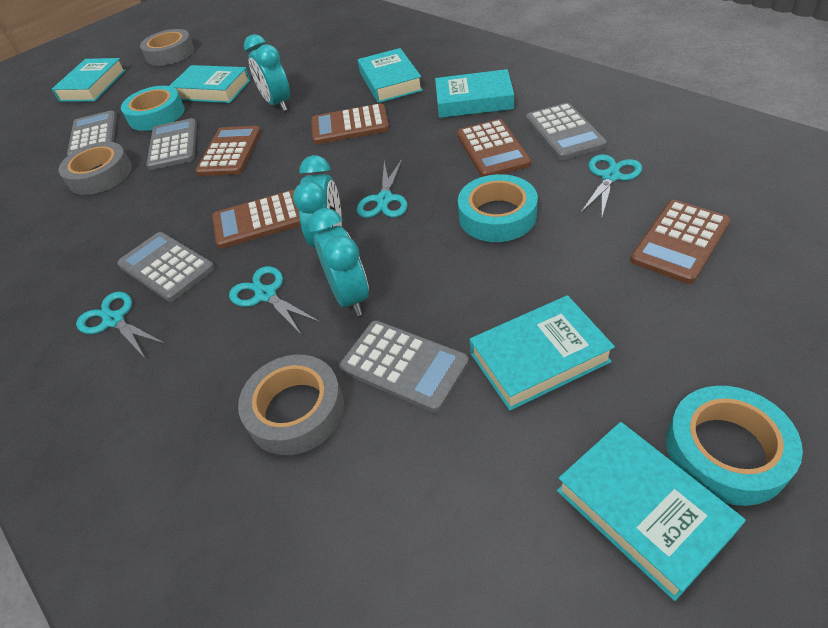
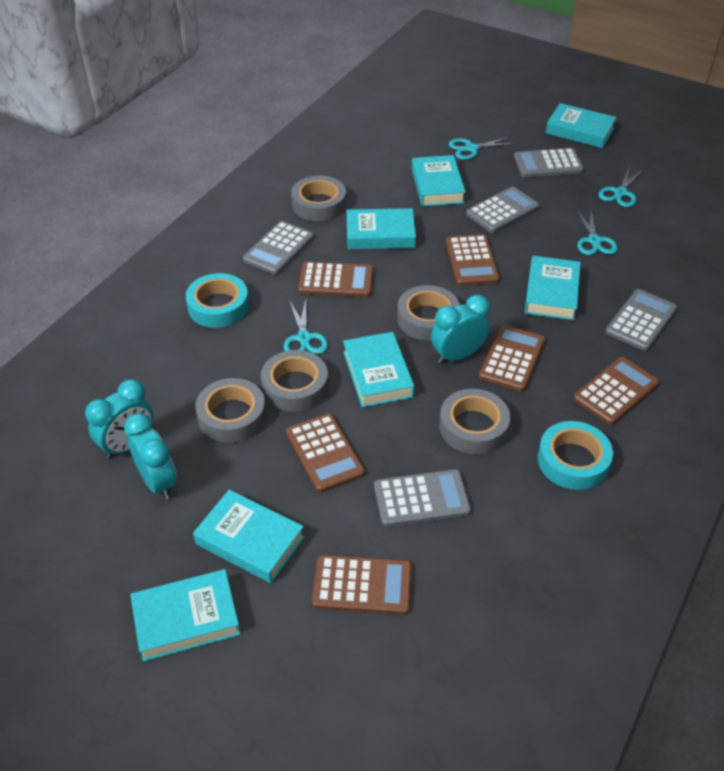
brown calculator: 5 -> 6
grey tape: 3 -> 5
turquoise book: 6 -> 7
turquoise tape: 3 -> 2

